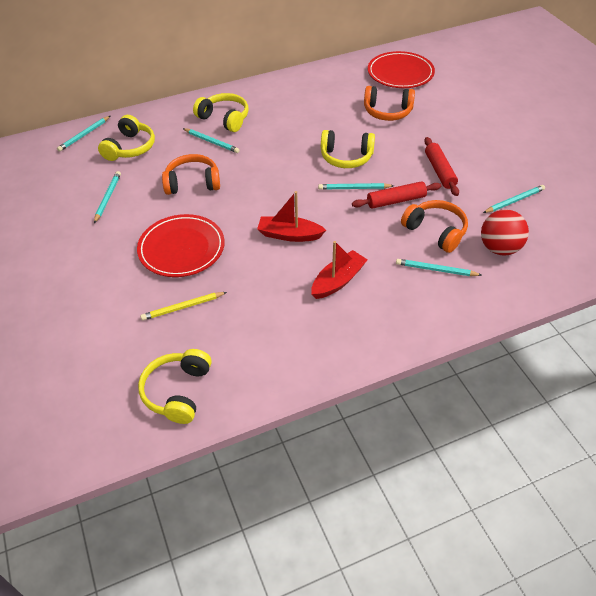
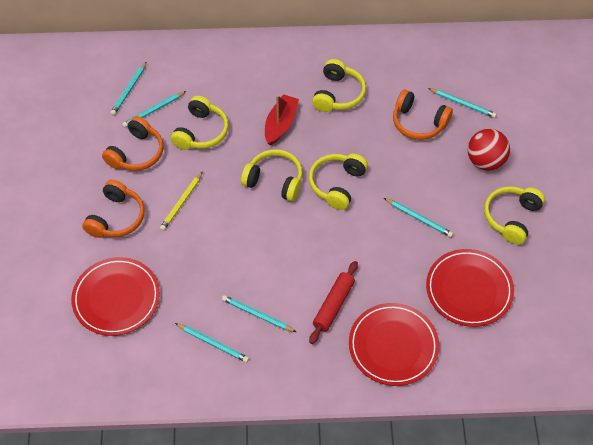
red boat: 2 -> 1
red plate: 2 -> 3
red rolling pin: 2 -> 1
yellow headphones: 4 -> 5

